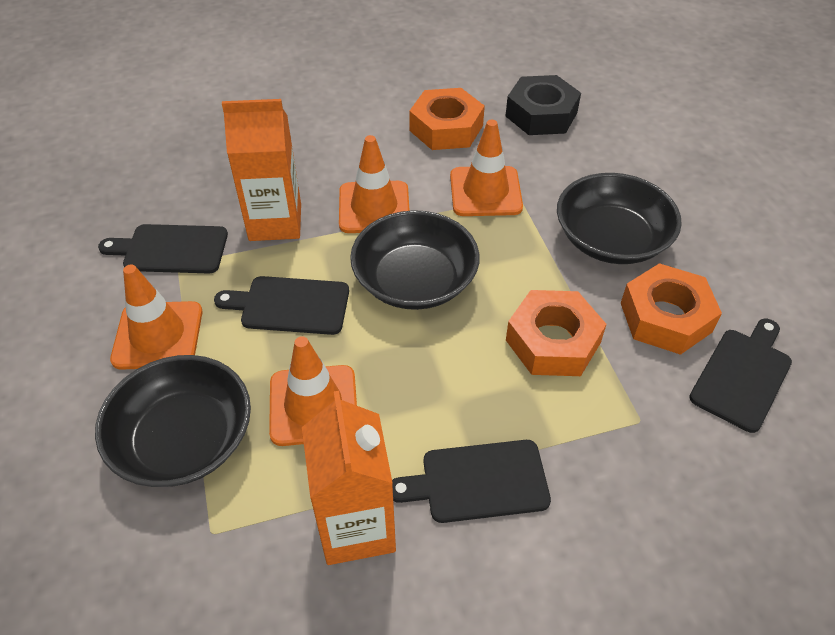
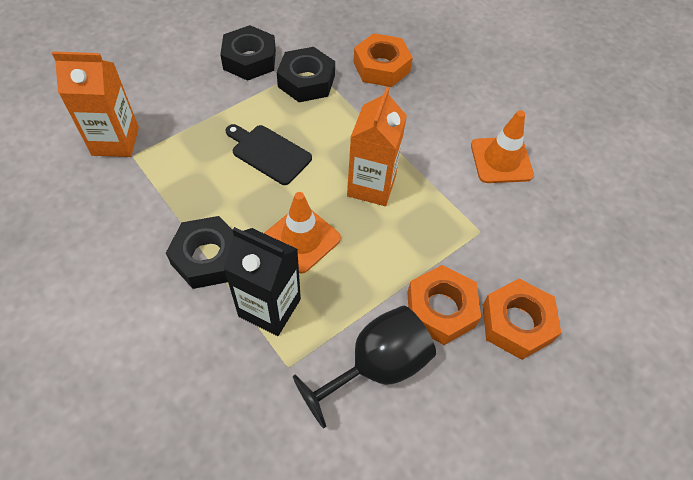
black bowl: 3 -> 0
black carton: 0 -> 1
black cutting board: 4 -> 1
black goblet: 0 -> 1
black nut: 1 -> 3
orange traffic cone: 4 -> 2

